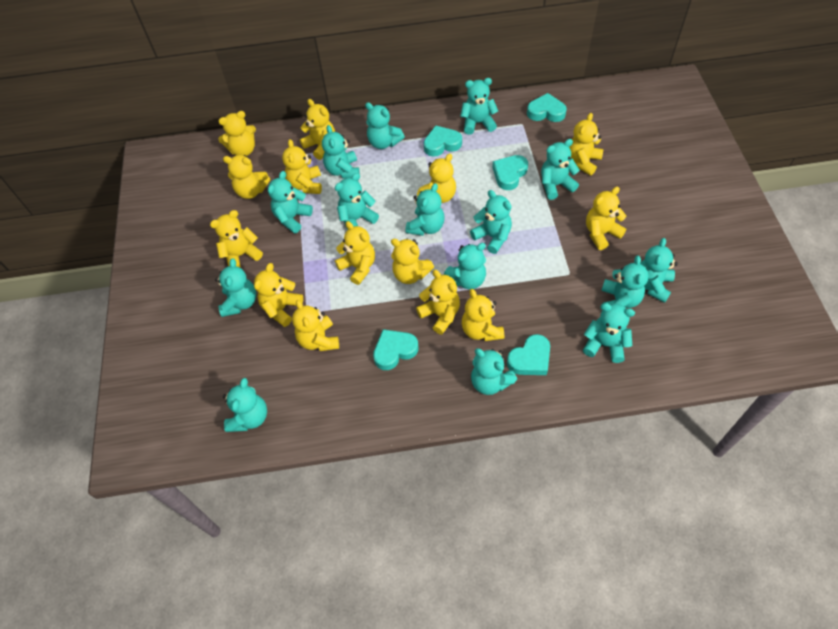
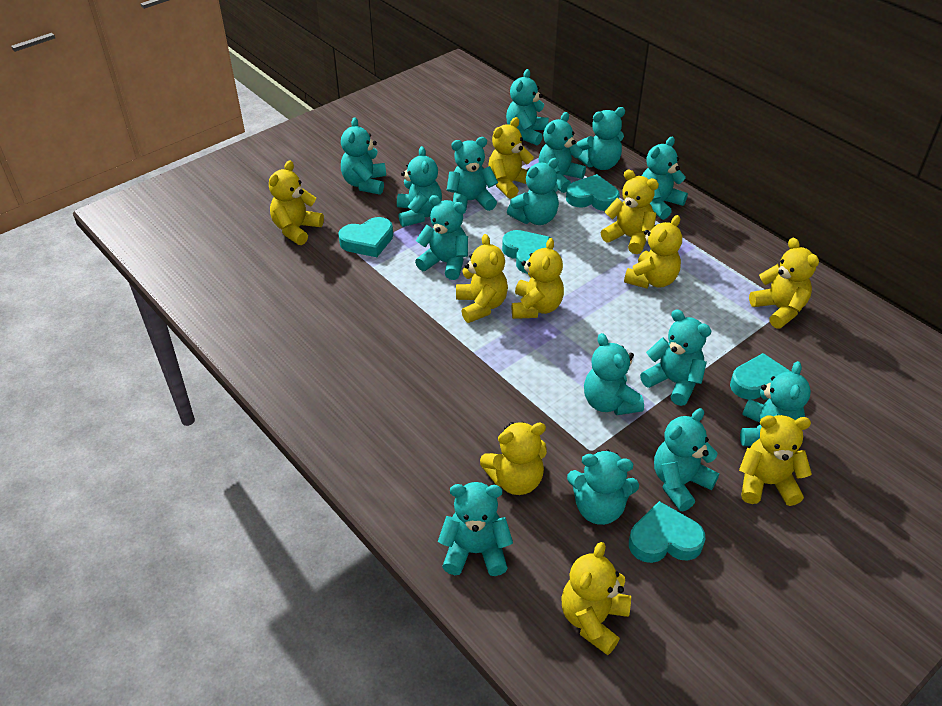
yellow teddy bear: 14 -> 10

